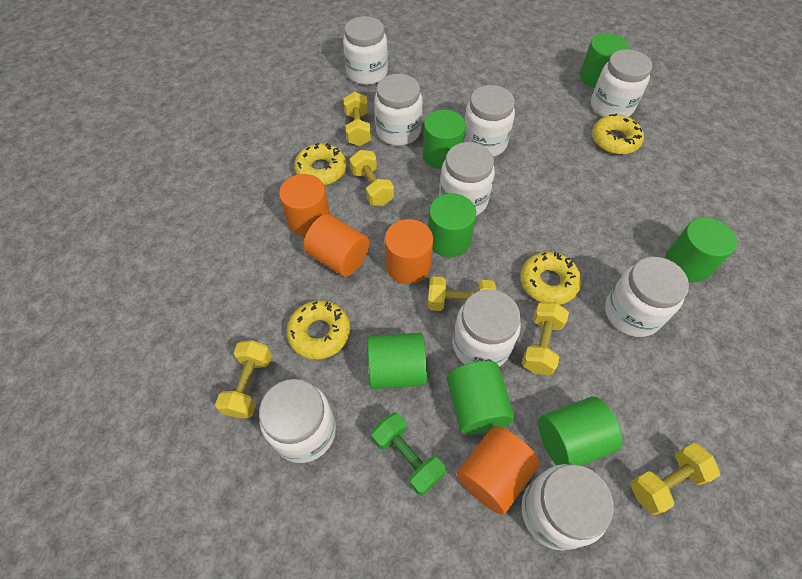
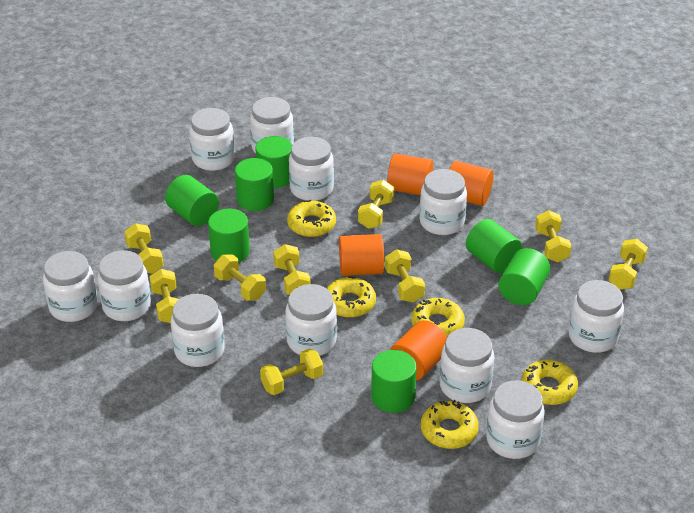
green dumbbell: 1 -> 0
white jar: 9 -> 11
yellow donut: 4 -> 5
yellow dumbbell: 6 -> 9

